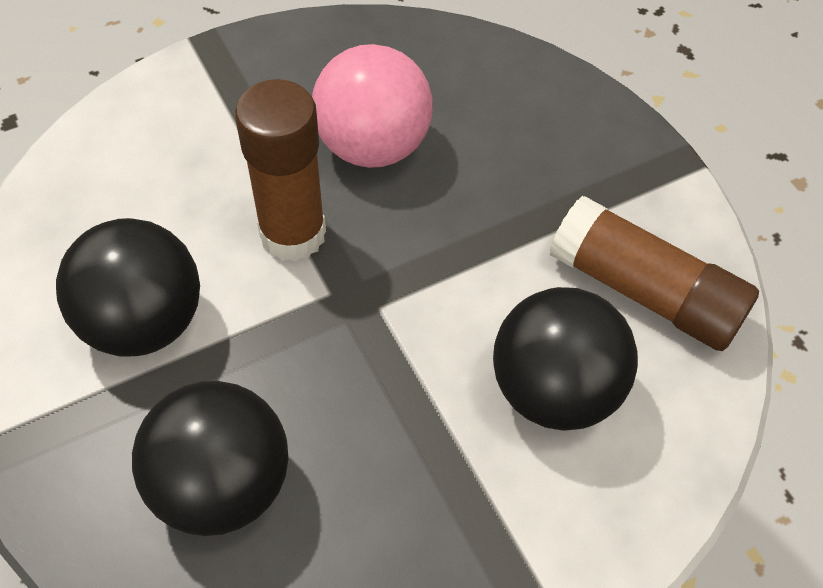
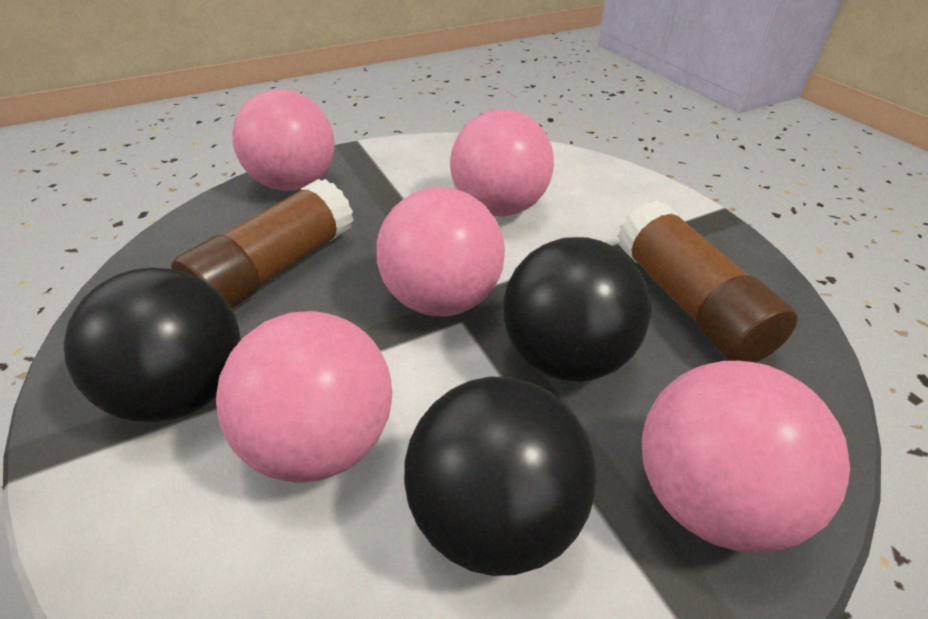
pink ball: 1 -> 5

